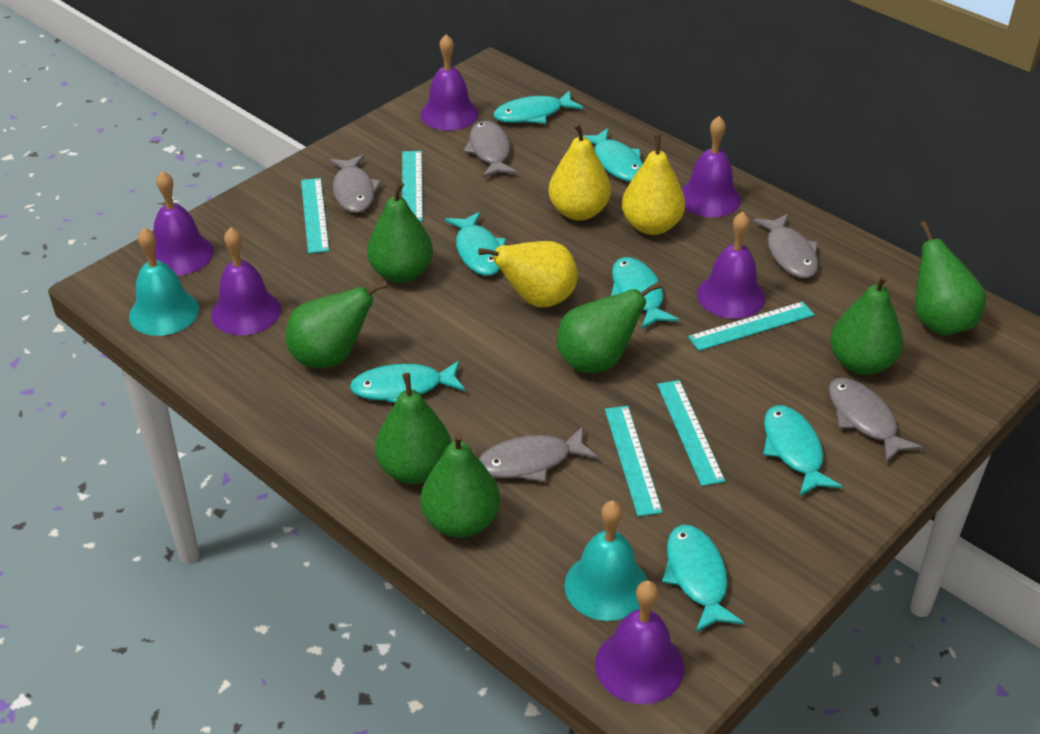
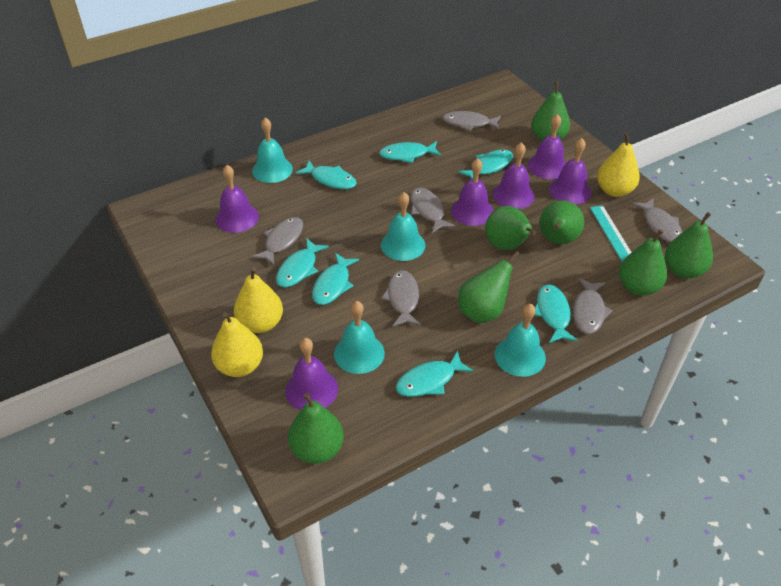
grey fish: 5 -> 6
turquoise bell: 2 -> 4
turquoise ruler: 5 -> 1

